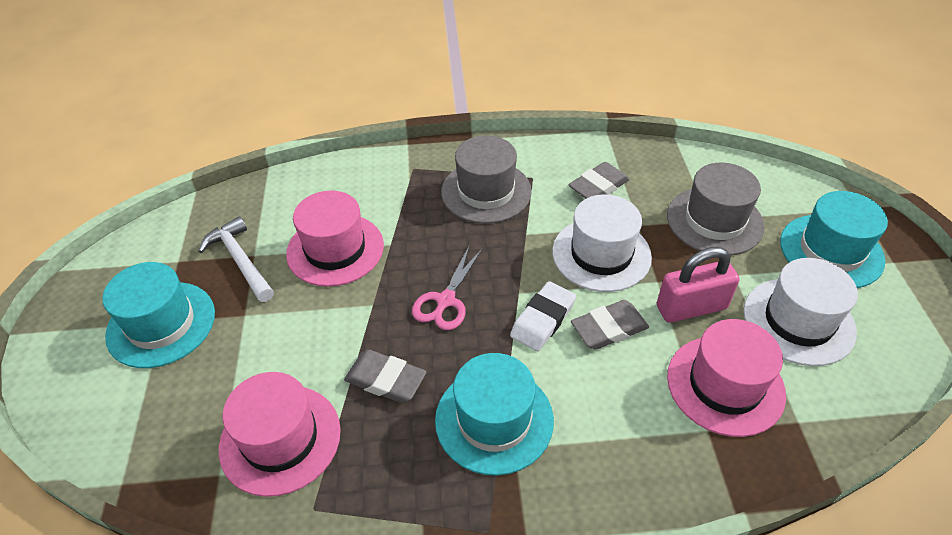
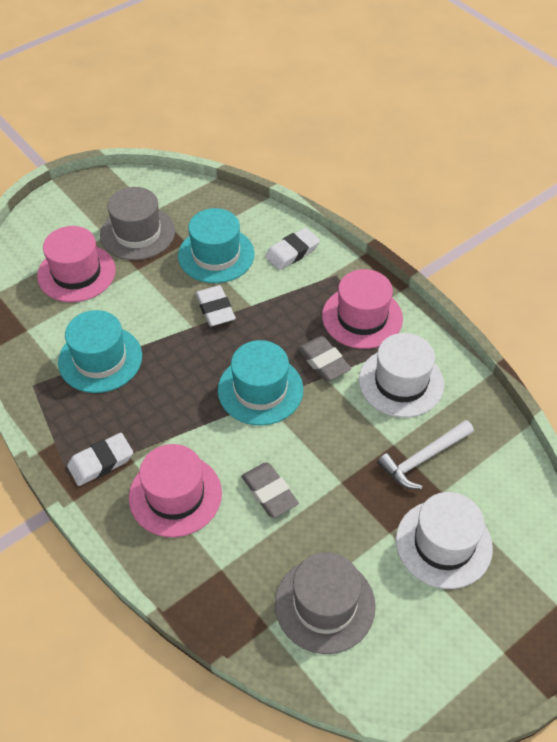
grey eraser: 3 -> 2
pink padlock: 1 -> 0
pink scissors: 1 -> 0
white eraser: 1 -> 3

